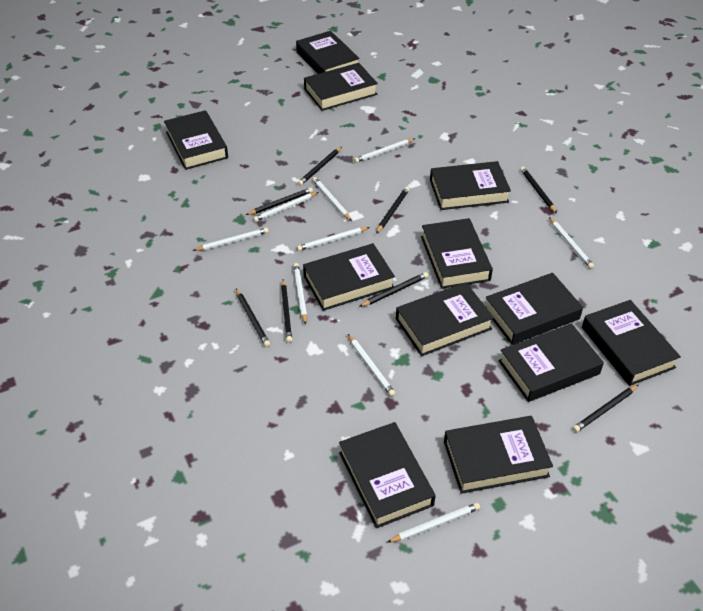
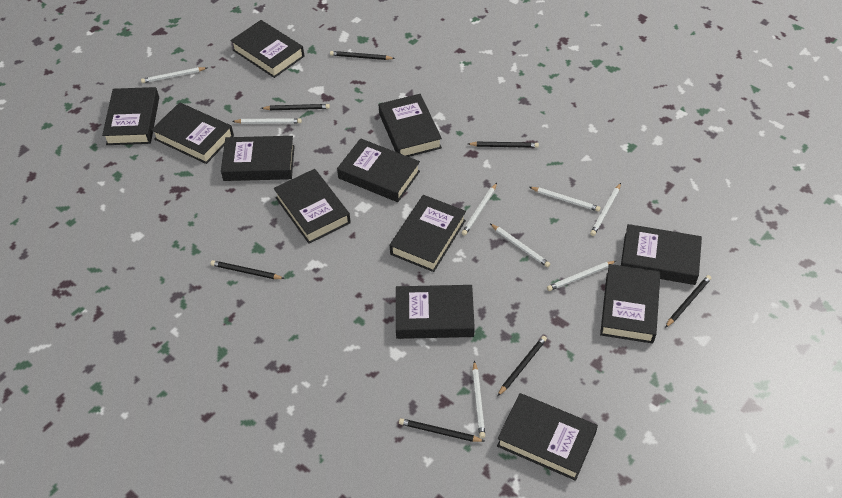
black pencil: 8 -> 7
white pencil: 9 -> 8

